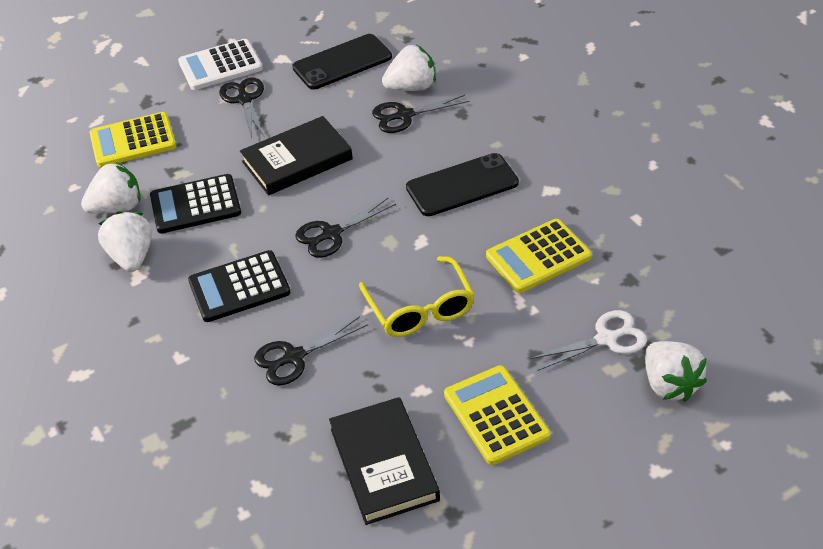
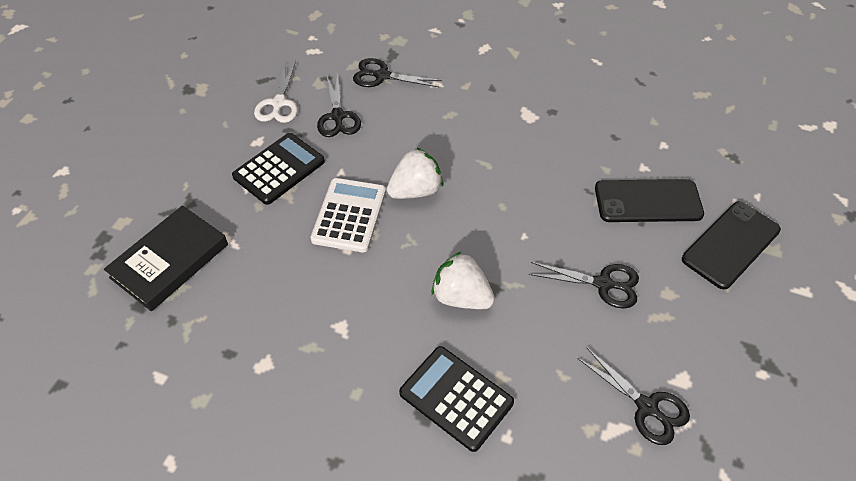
black book: 2 -> 1
white strawberry: 4 -> 2
yellow calculator: 3 -> 0
yellow glasses: 1 -> 0

